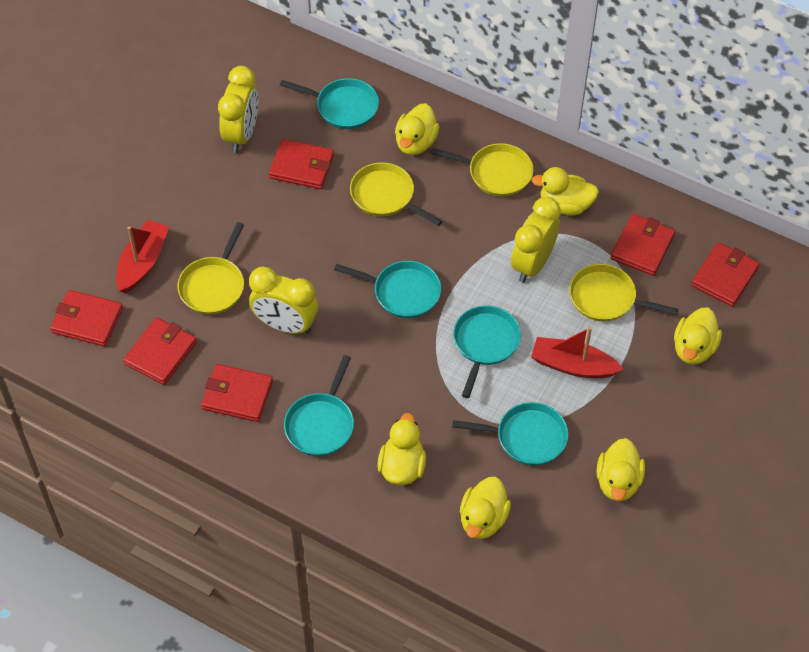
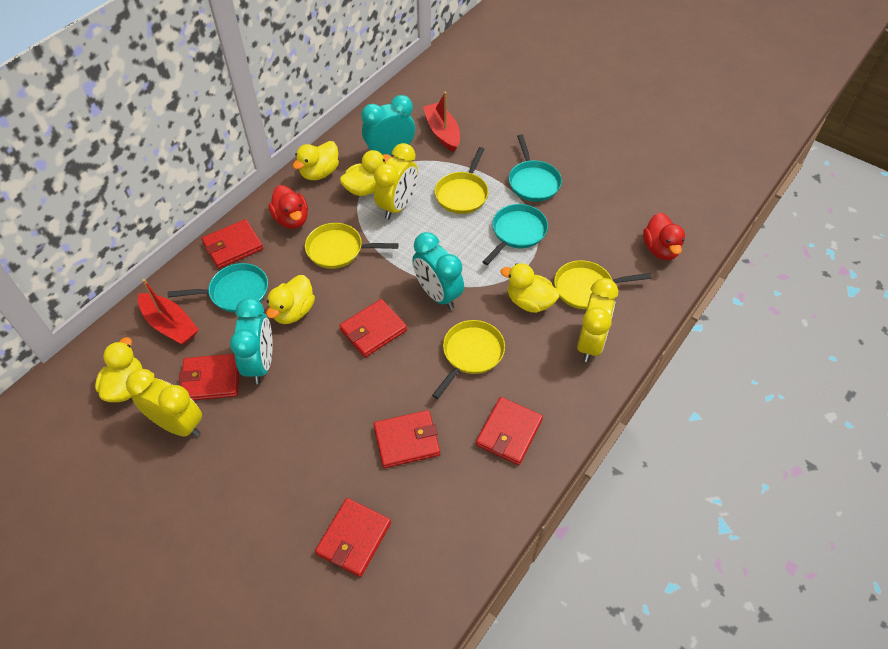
red duck: 0 -> 2
turquoise clock: 0 -> 3
turquoise pan: 5 -> 3
yellow duck: 6 -> 5

